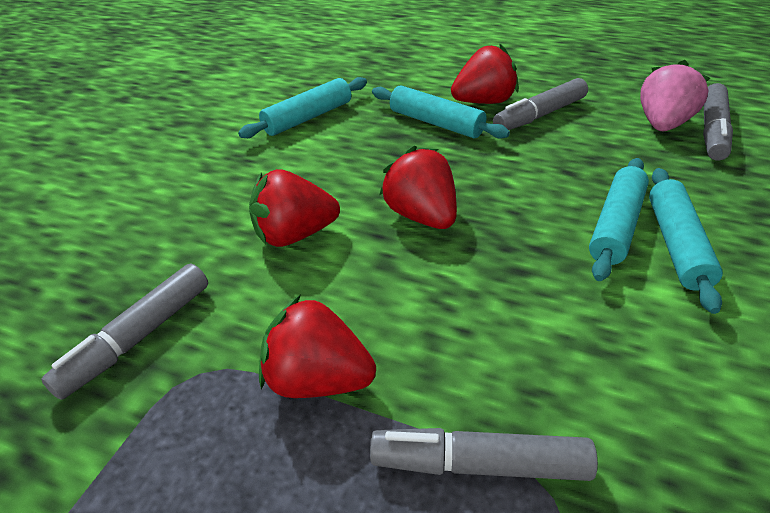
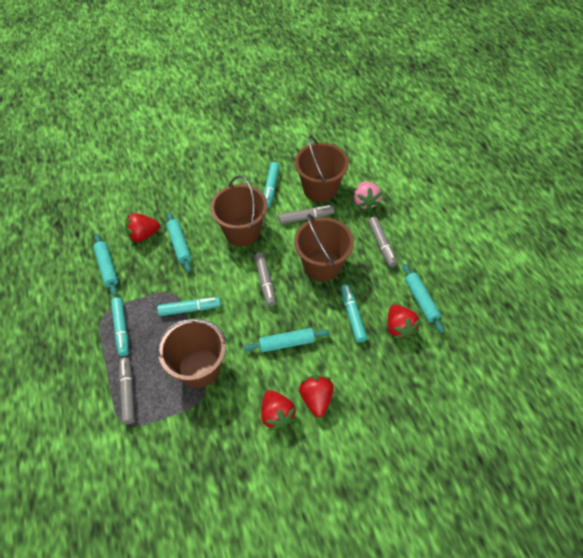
brown bucket: 0 -> 4
turquoise marker: 0 -> 4

